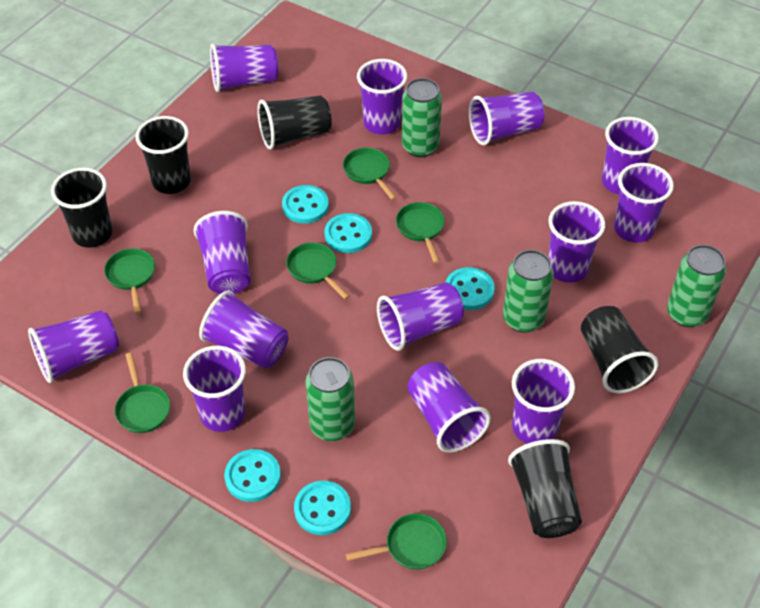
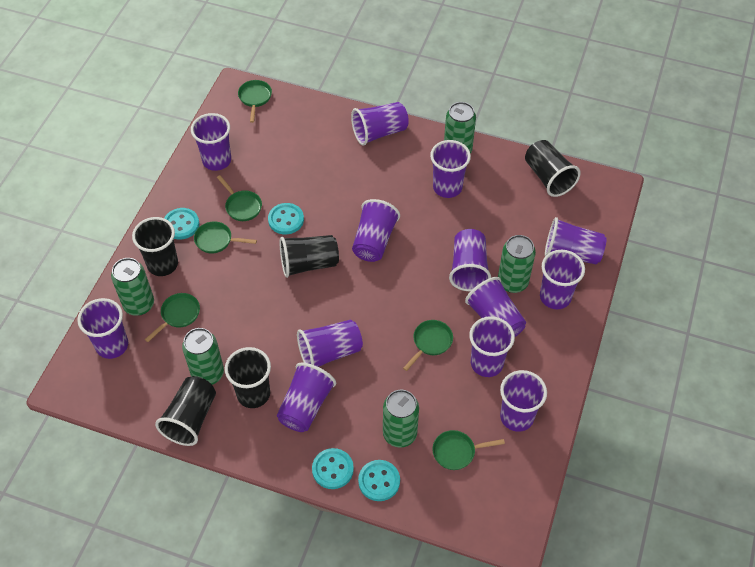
green can: 4 -> 5
turquoise button: 5 -> 4

